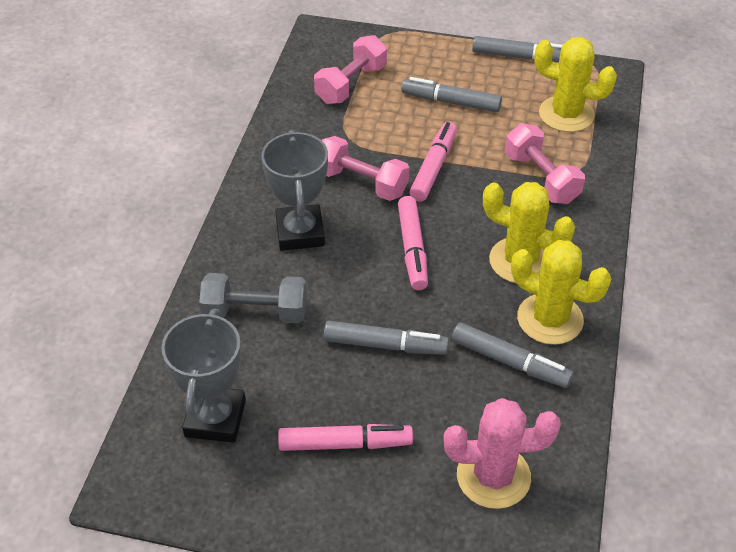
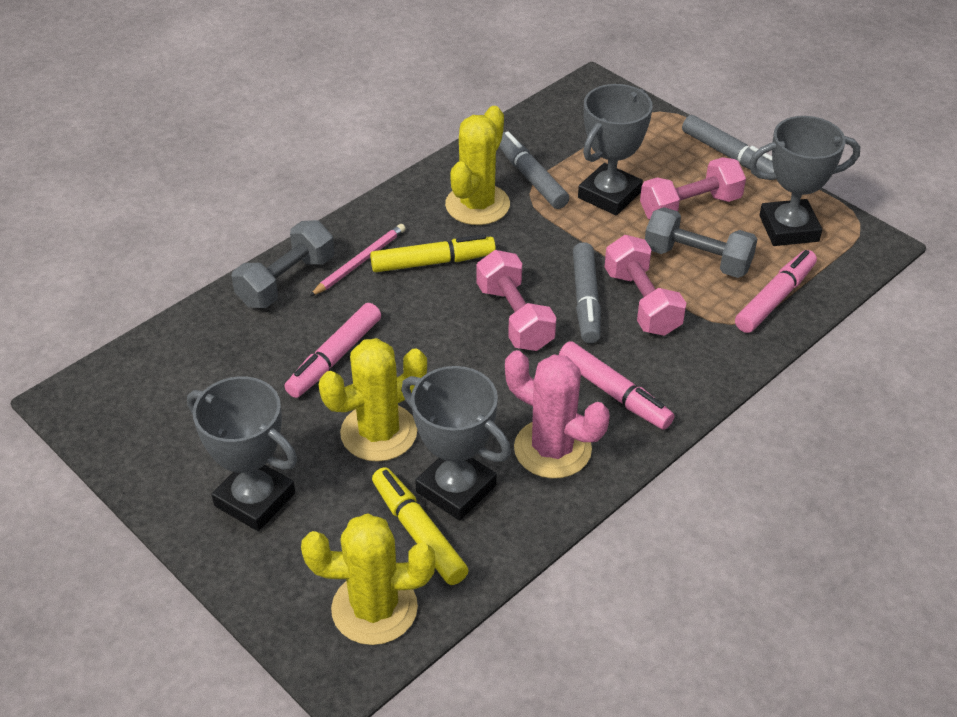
grey dumbbell: 1 -> 2
grey marker: 4 -> 3
grey trophy: 2 -> 4
pink pencil: 0 -> 1
yellow marker: 0 -> 2

